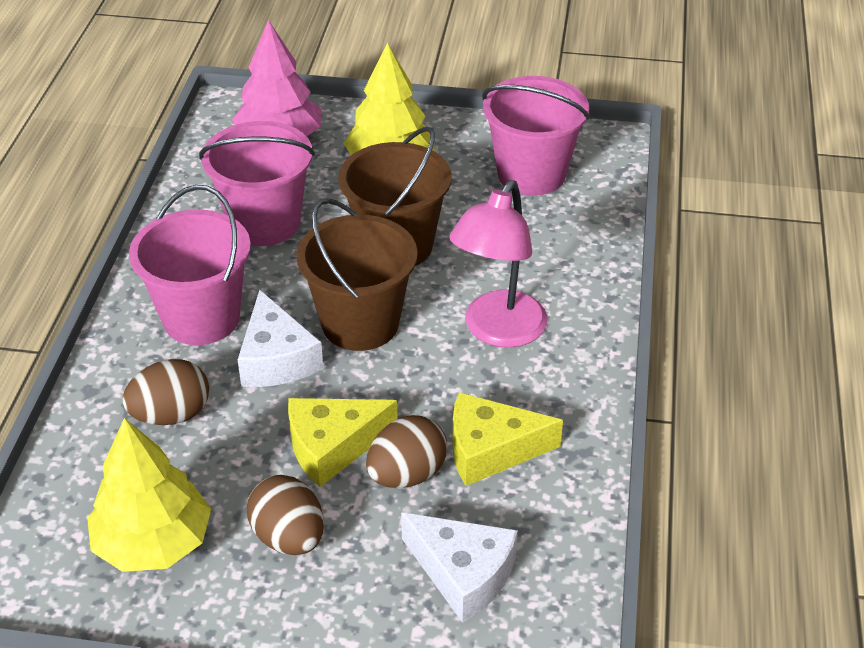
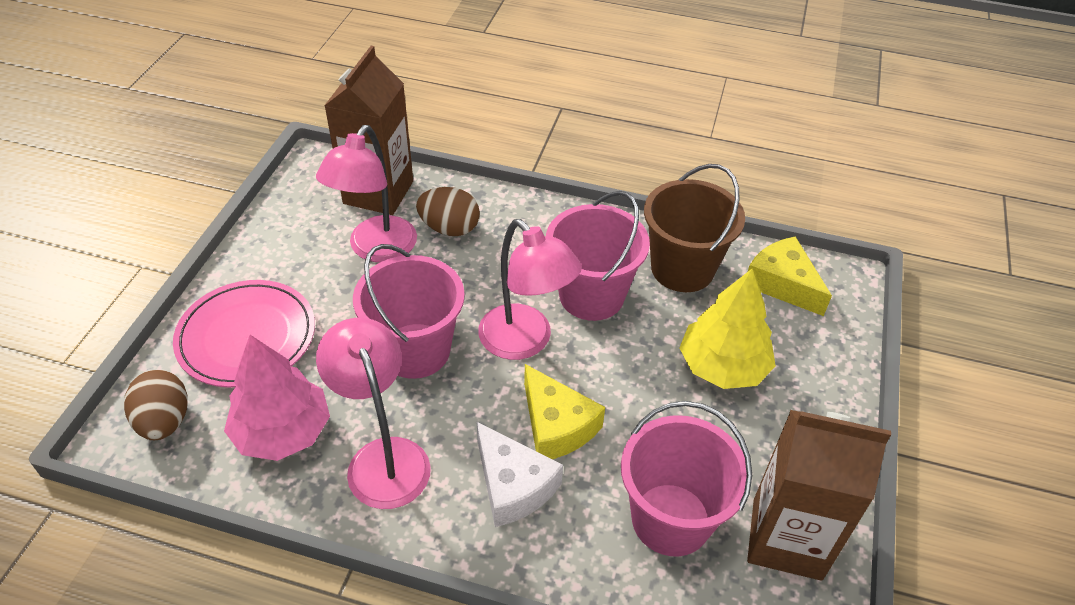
brown bucket: 2 -> 1
brown carton: 0 -> 2
brown egg: 3 -> 2
pink lamp: 1 -> 3
pink plate: 0 -> 1
white cheese: 2 -> 1
yellow tree: 2 -> 1

